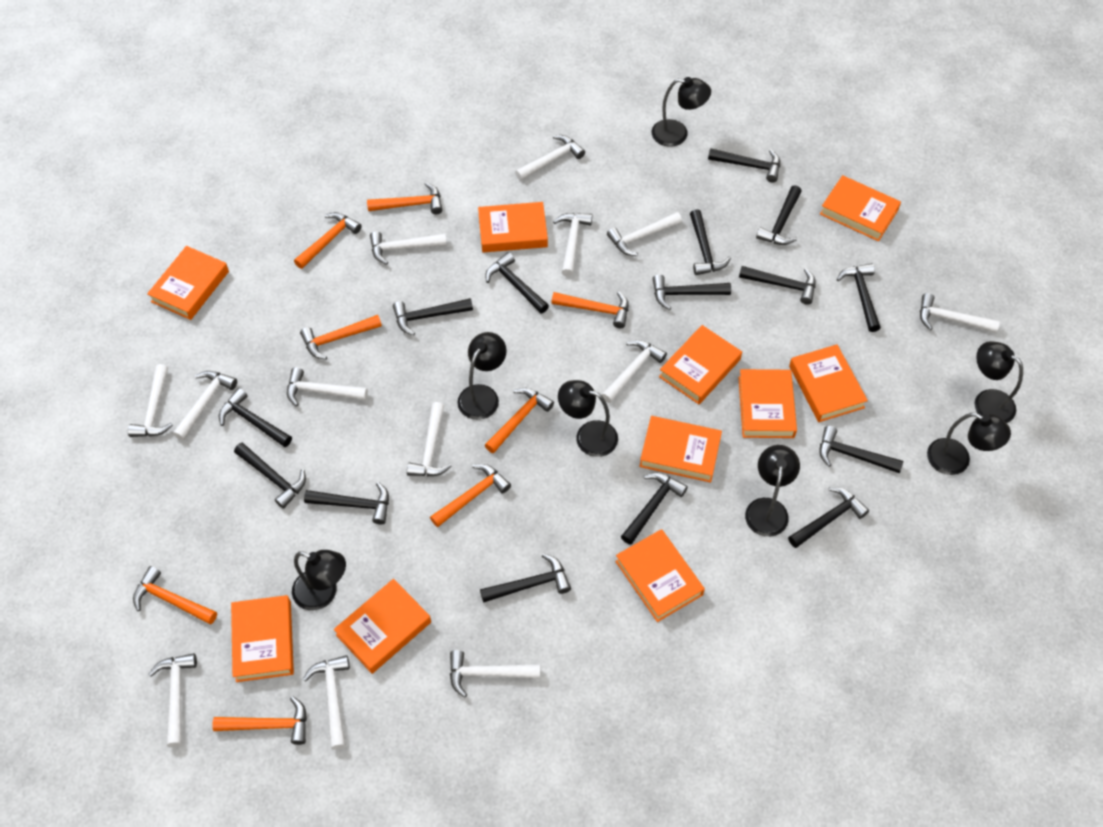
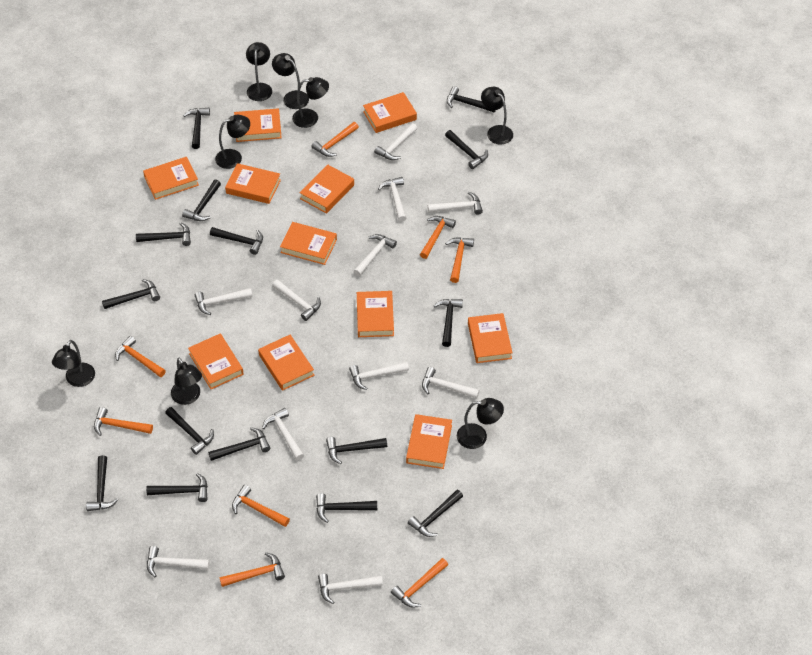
black lamp: 7 -> 8
orange book: 10 -> 11
white hammer: 13 -> 11

